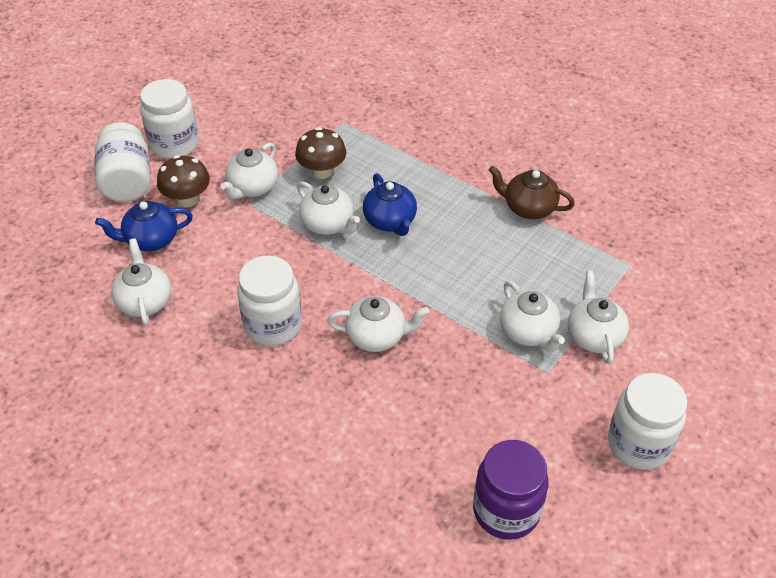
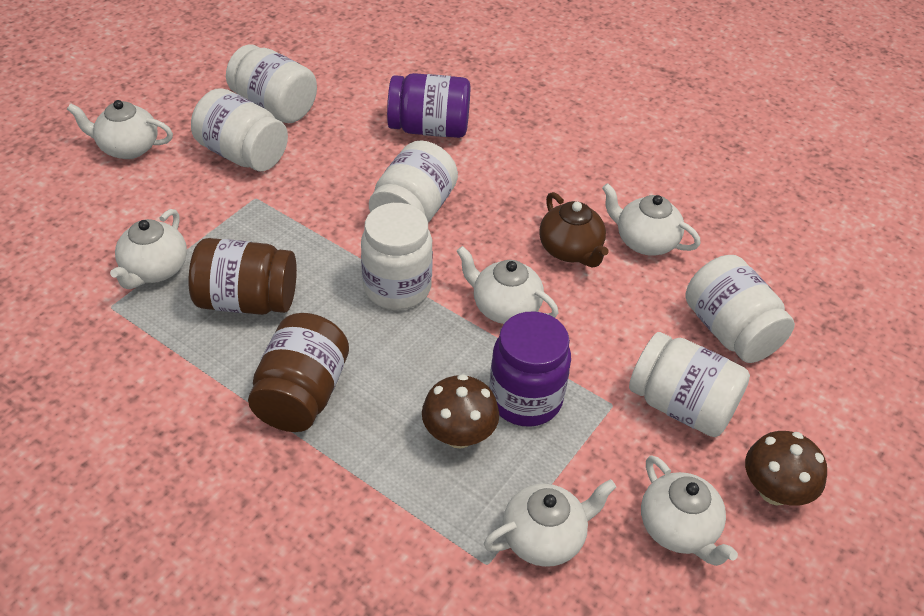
blue teapot: 2 -> 0
brown jar: 0 -> 2
purple jar: 1 -> 2
white jar: 4 -> 6

